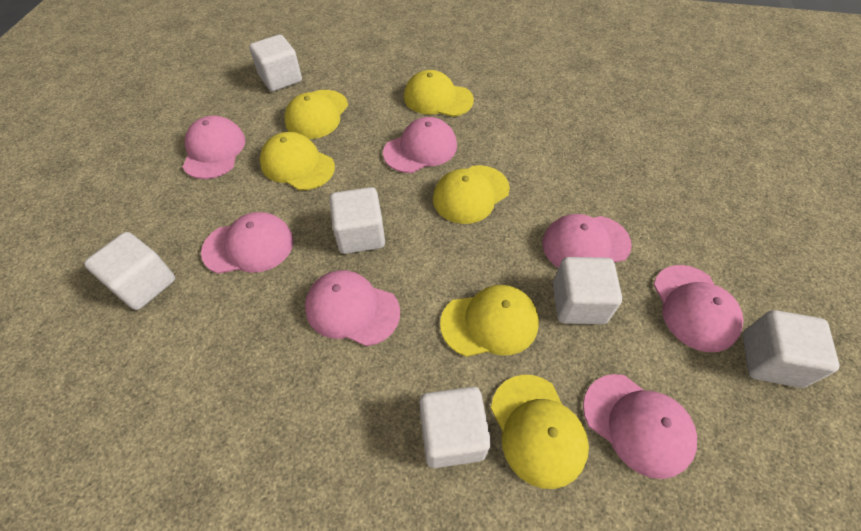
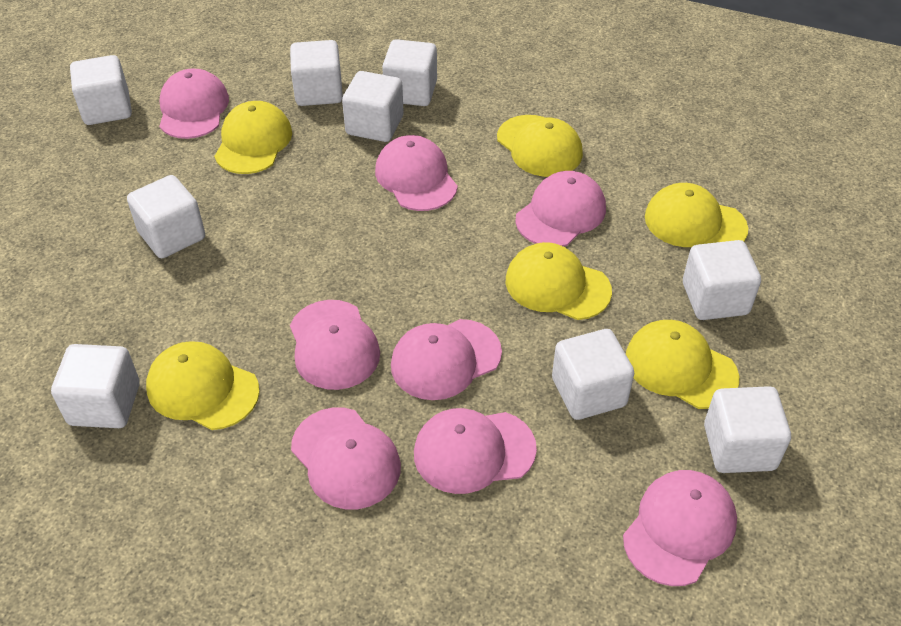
pink cap: 7 -> 8
white cube: 6 -> 9

